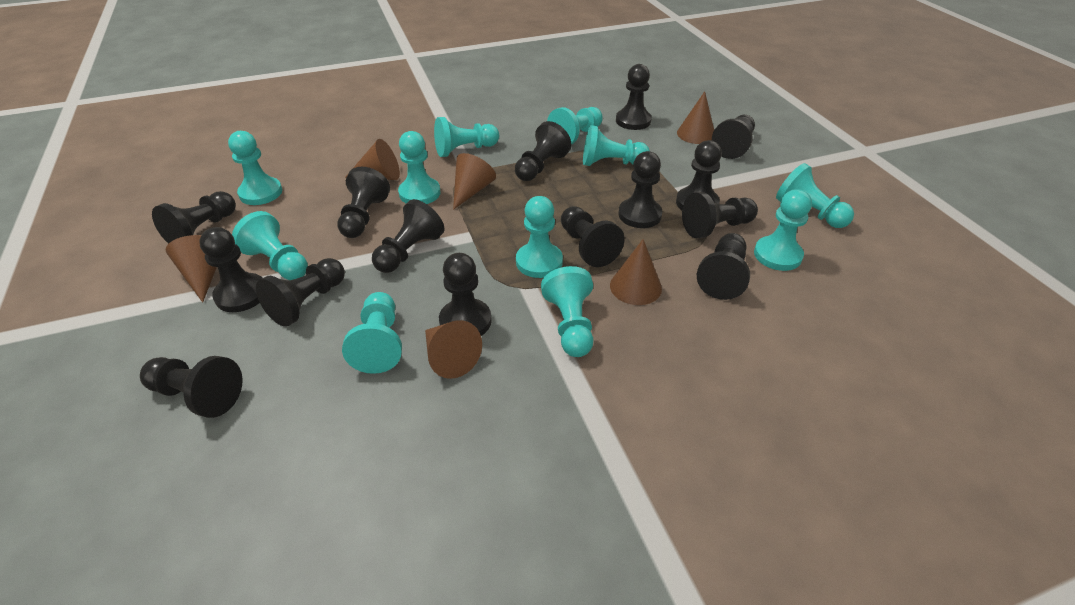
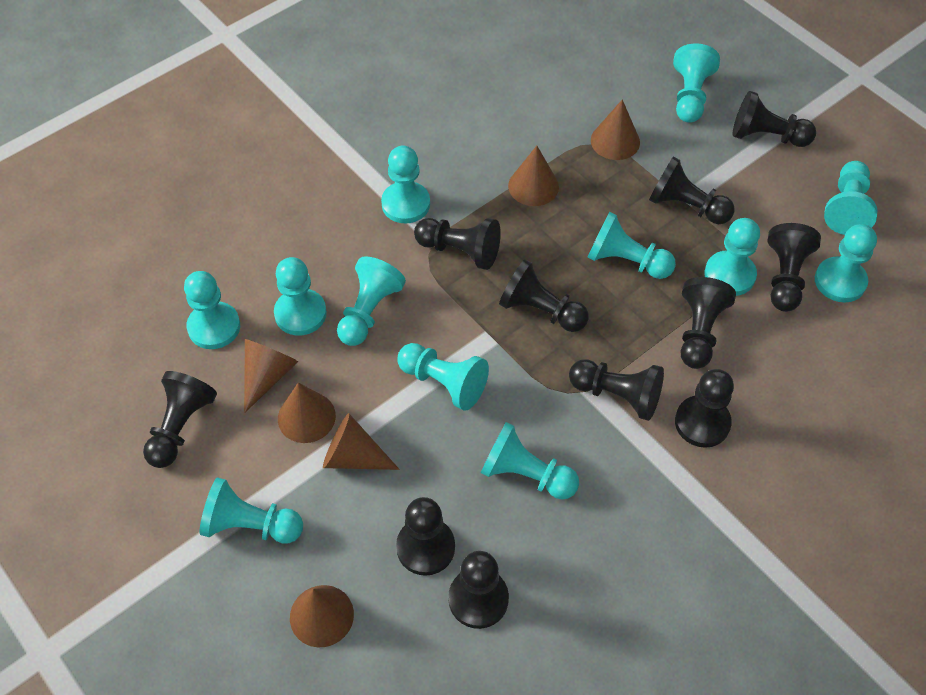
black pawn: 15 -> 11
turquoise pawn: 11 -> 12

